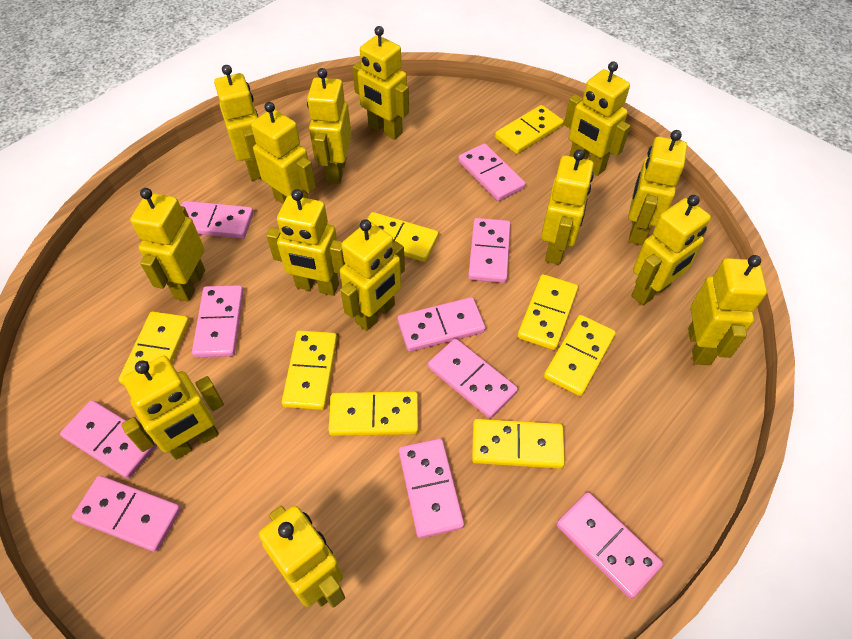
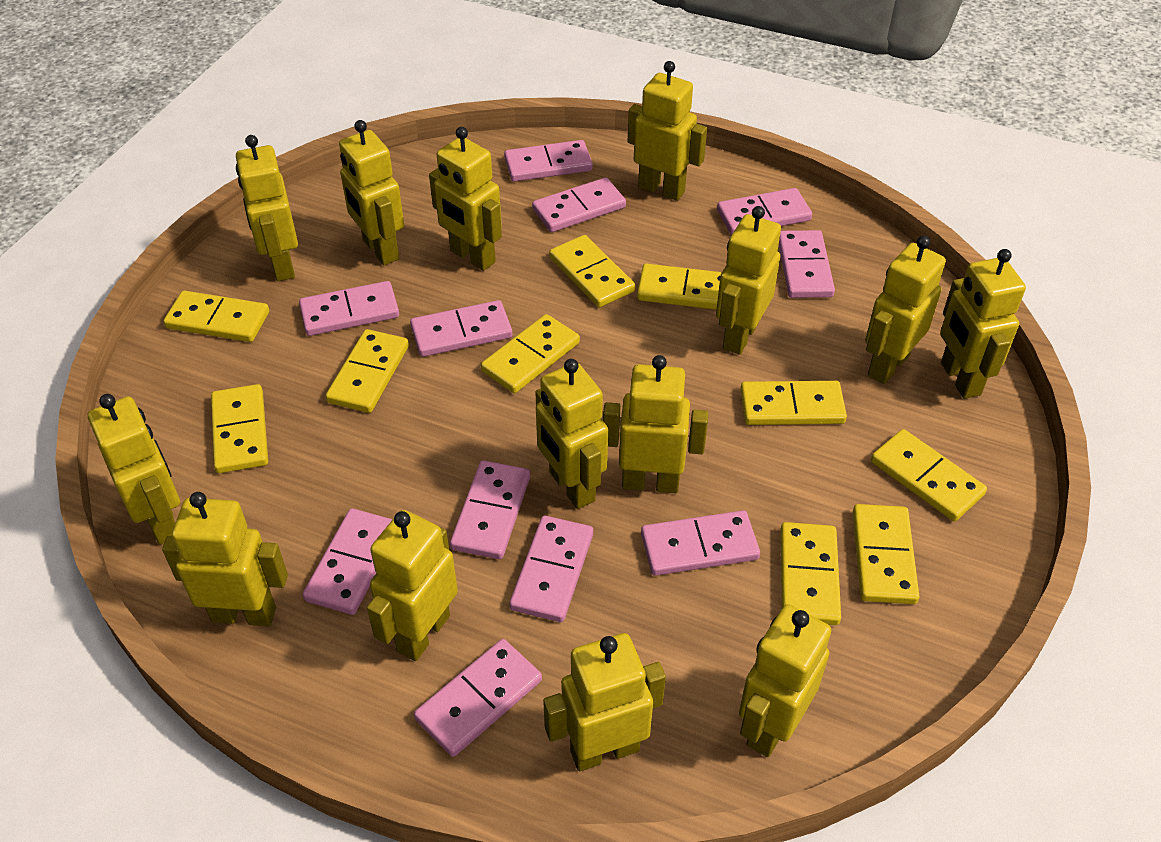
pink domino: 10 -> 11
yellow domino: 8 -> 10

